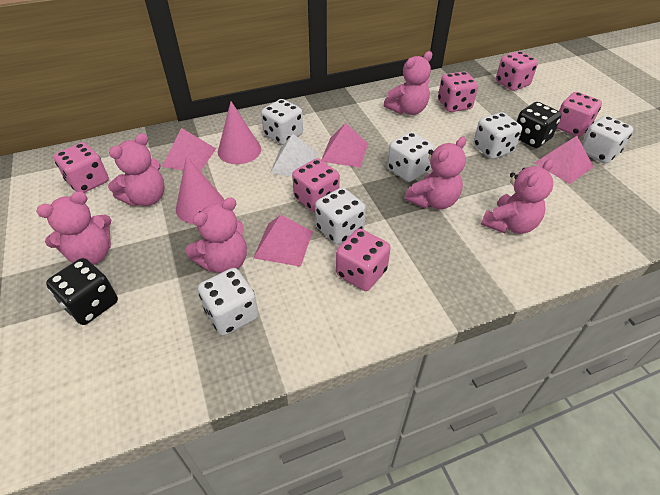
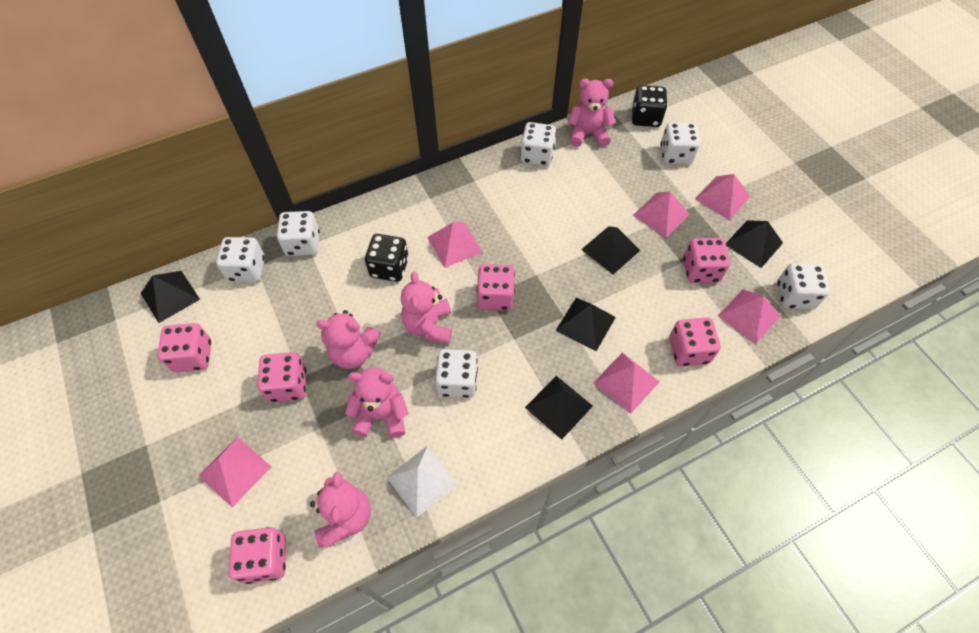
black pyramid: 0 -> 5
pink cone: 2 -> 0
pink pyramid: 4 -> 6
pink teddy bear: 6 -> 5

